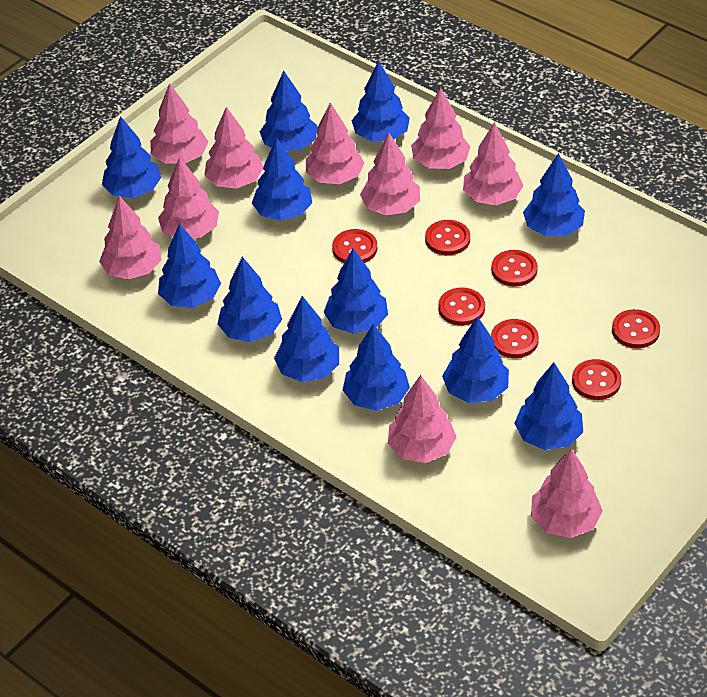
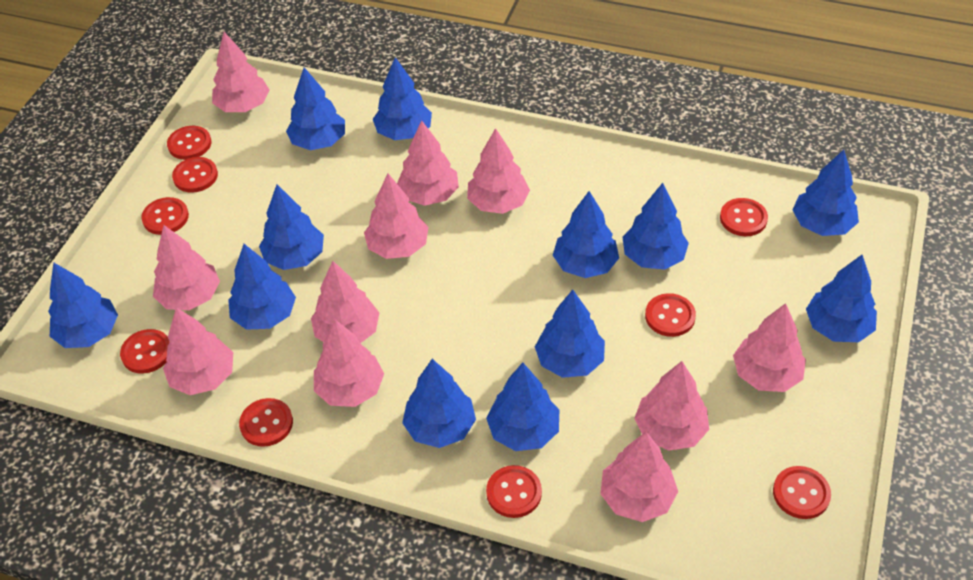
pink tree: 10 -> 11
red button: 7 -> 9

